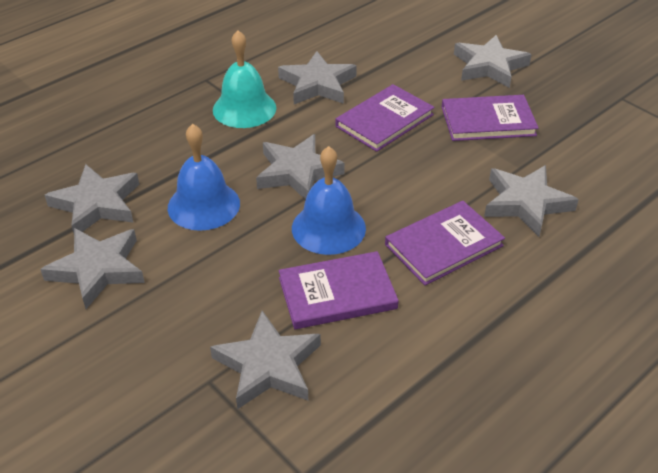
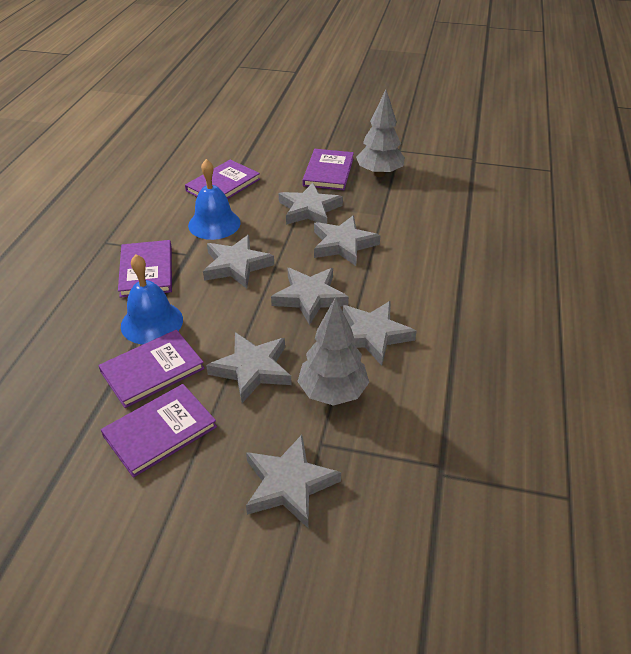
grey tree: 0 -> 2
purple book: 4 -> 5
turquoise bell: 1 -> 0

